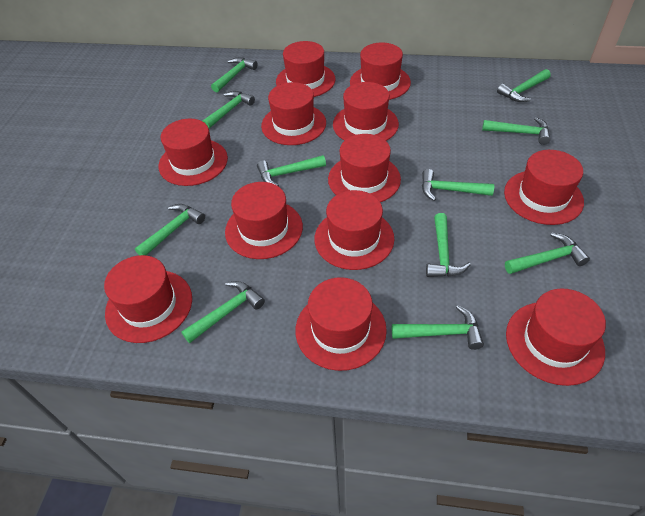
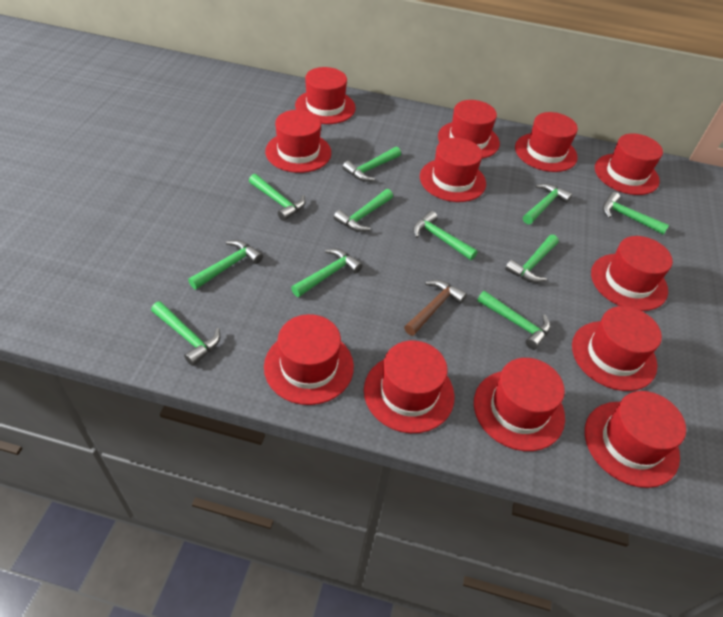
brown hammer: 0 -> 1

